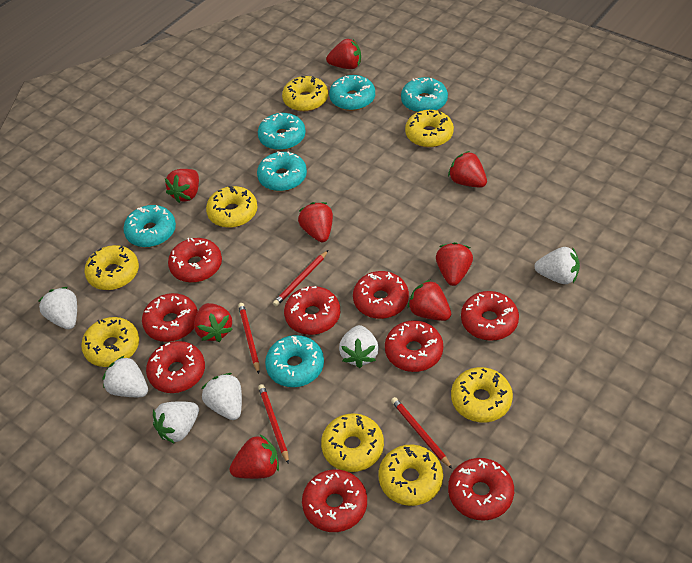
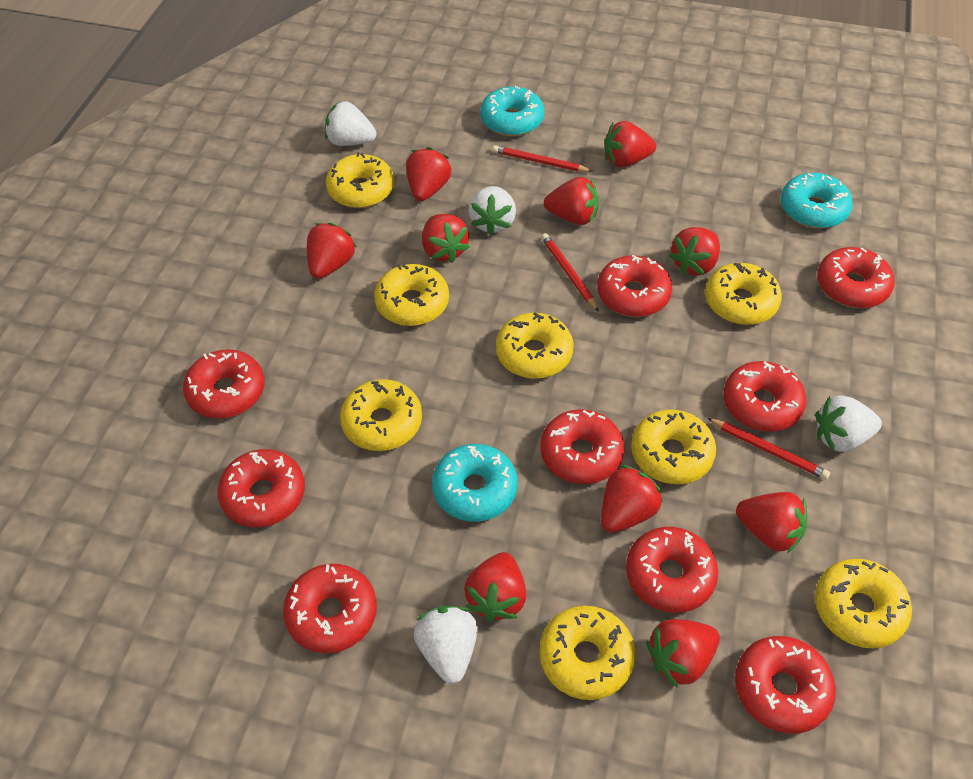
red pencil: 4 -> 3
red strawberry: 8 -> 10
turquoise donut: 6 -> 3
white strawberry: 6 -> 4

